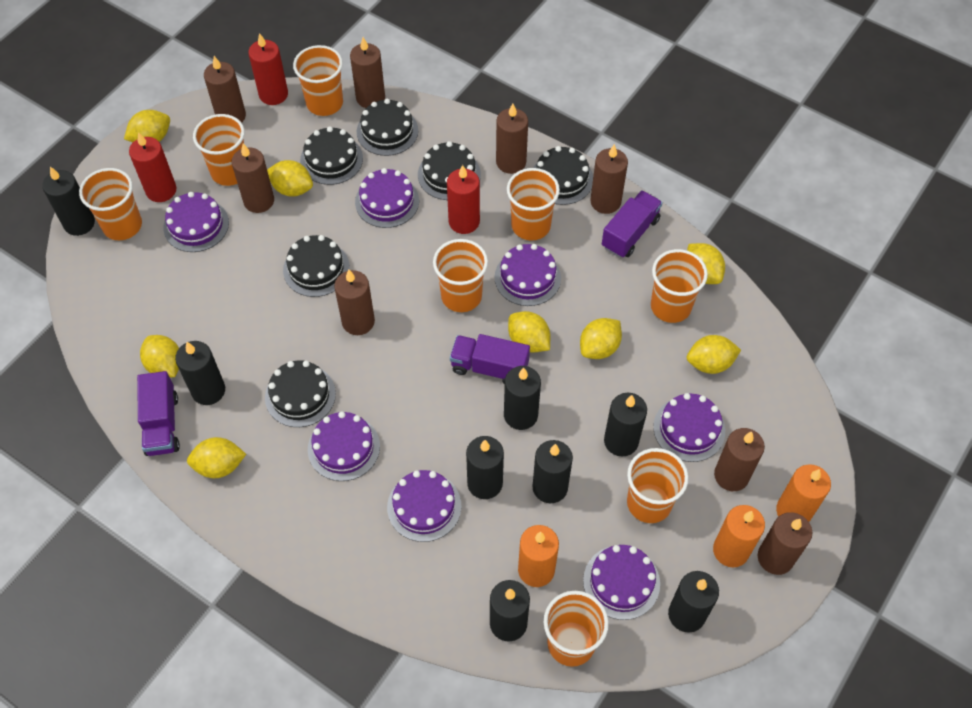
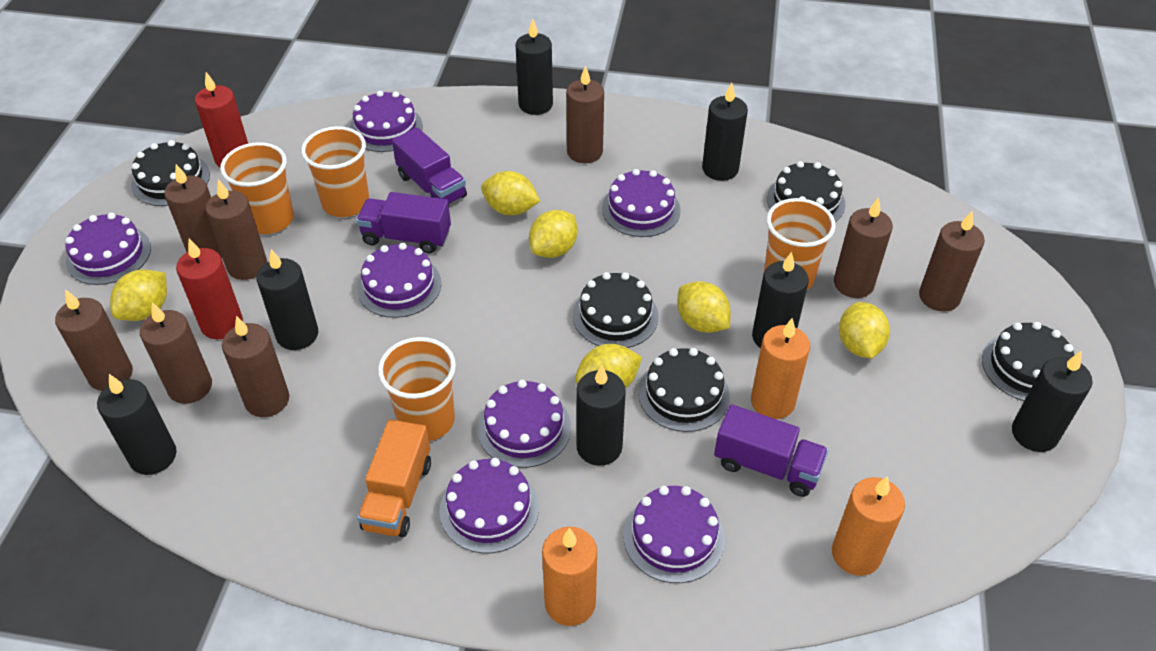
black cake: 6 -> 5
black candle: 8 -> 7
orange cup: 8 -> 4
orange truck: 0 -> 1
red candle: 3 -> 2
yellow lemon: 8 -> 6

